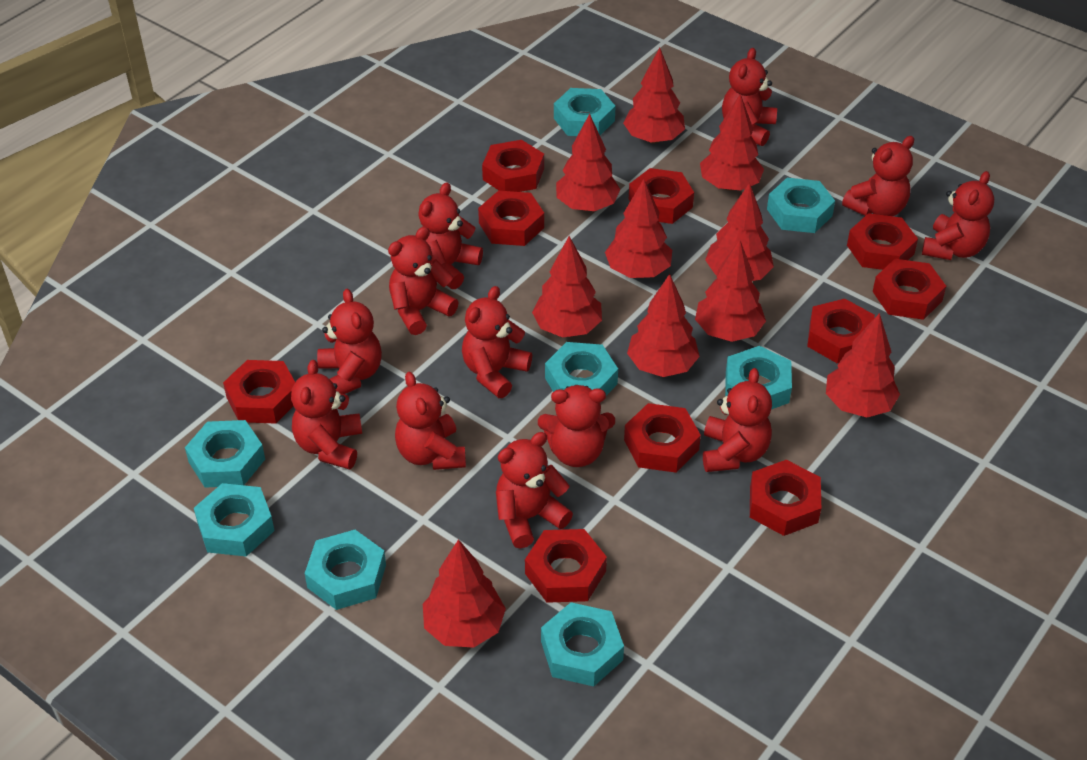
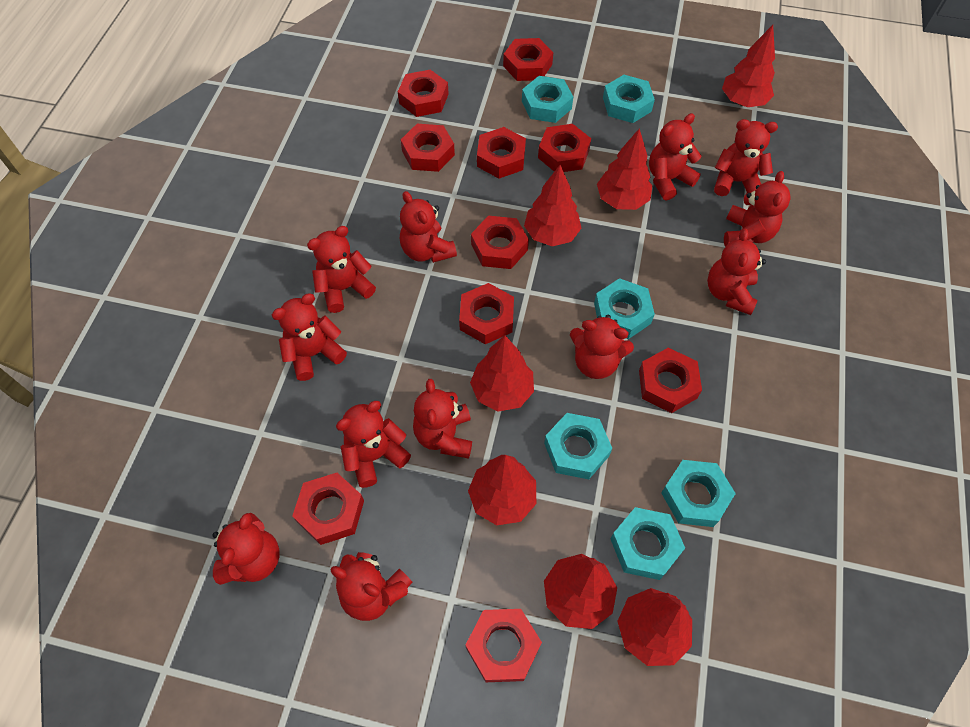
red tree: 10 -> 7
turquoise nut: 8 -> 6

